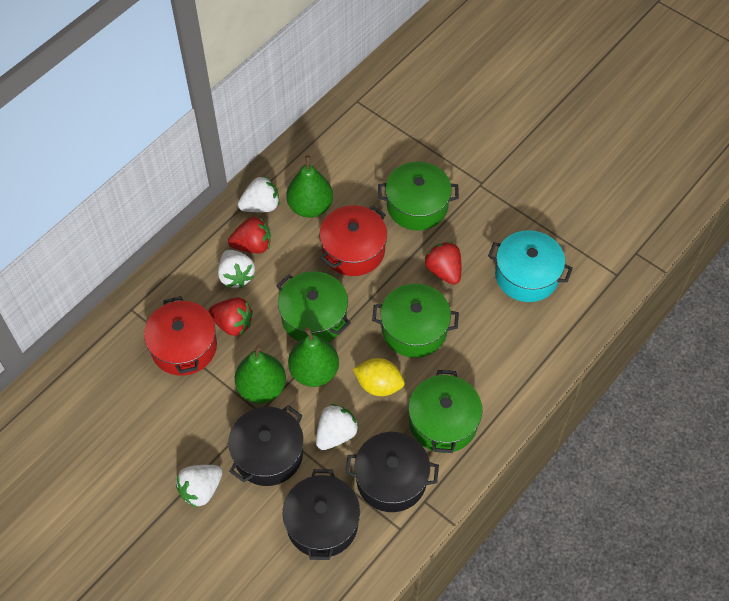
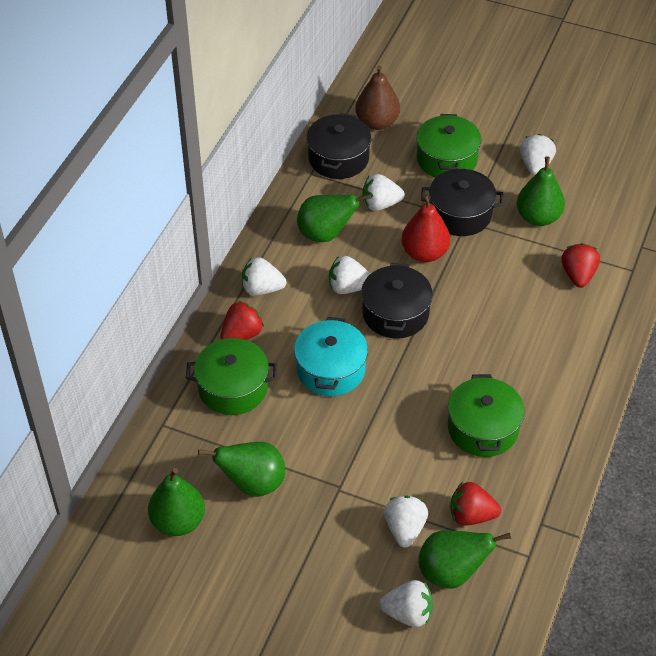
brown pear: 0 -> 1
green pear: 3 -> 5
green pot: 4 -> 3
red pear: 0 -> 1
red pot: 2 -> 0
white strawberry: 4 -> 6
yellow lemon: 1 -> 0

